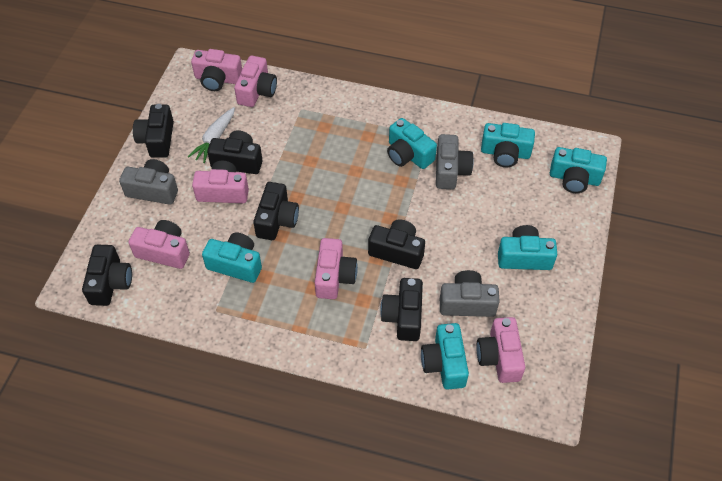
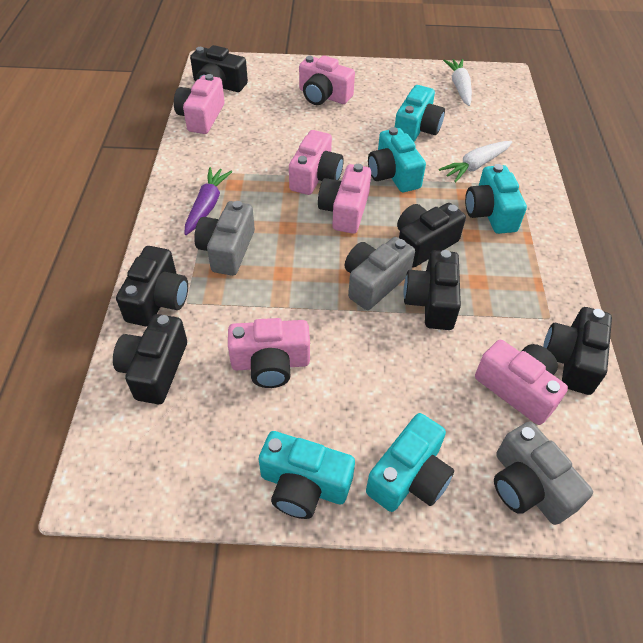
purple carrot: 0 -> 1
turquoise camera: 6 -> 5
white carrot: 1 -> 2

